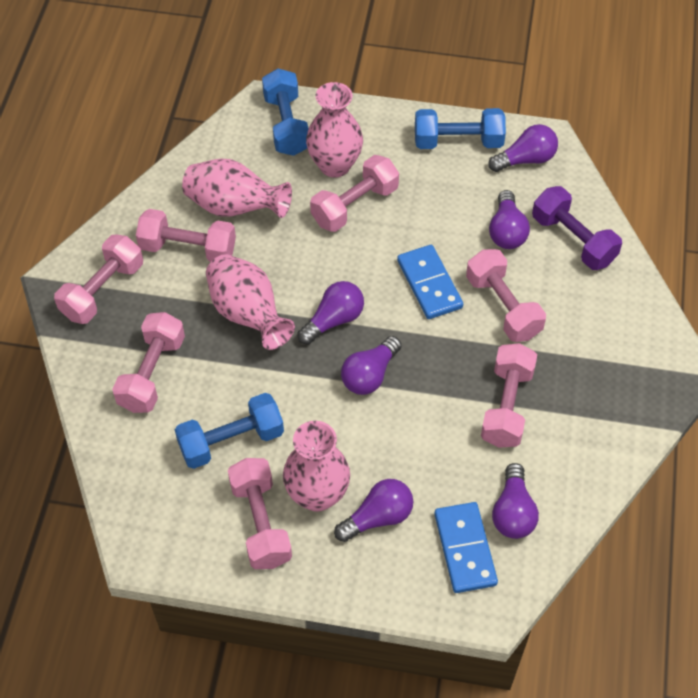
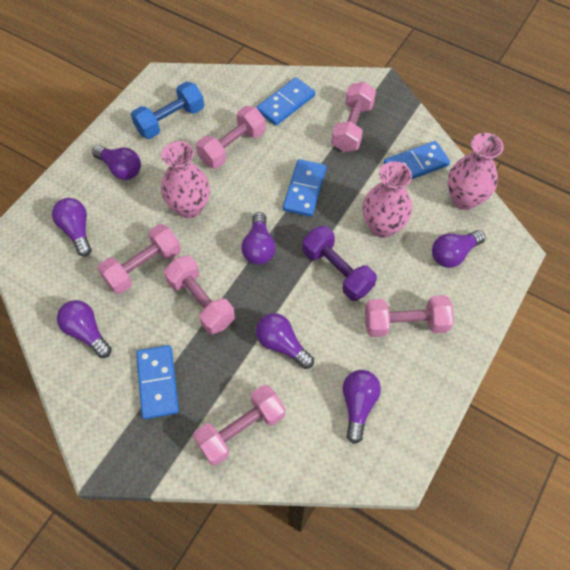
blue domino: 2 -> 4
blue dumbbell: 3 -> 1
pink dumbbell: 7 -> 6
pink vase: 4 -> 3
purple light bulb: 6 -> 7

